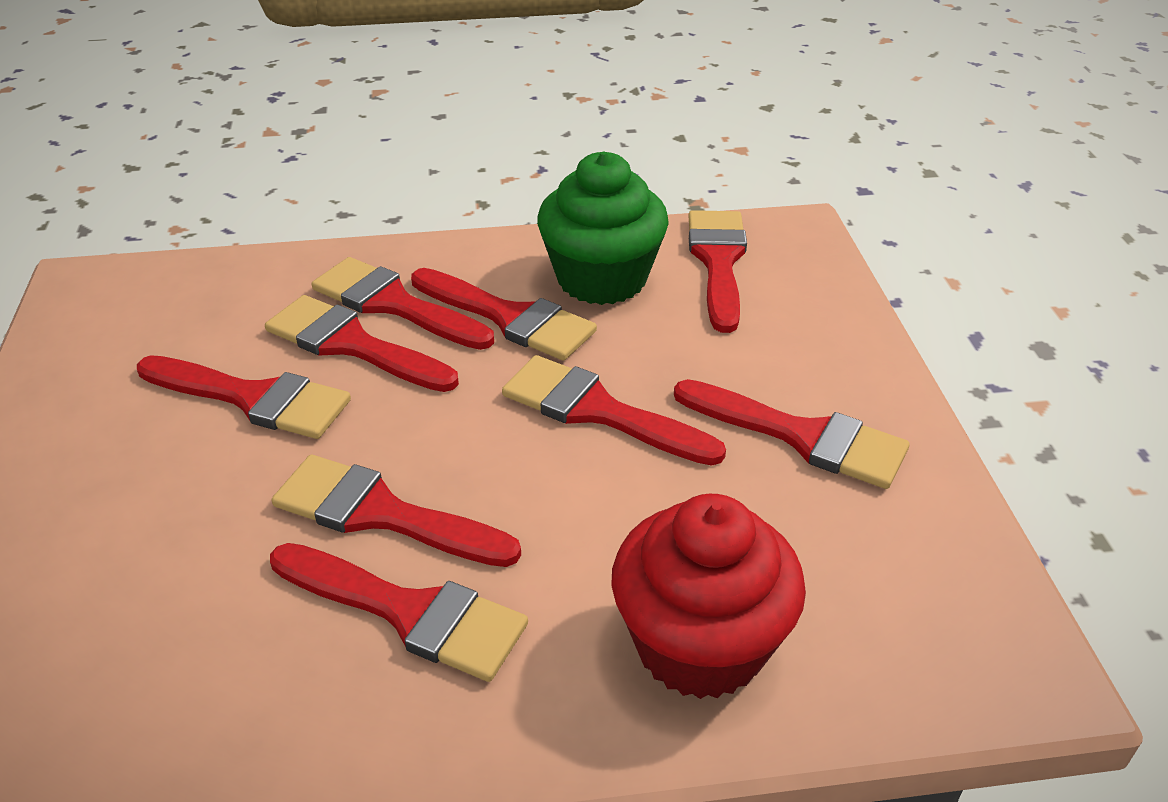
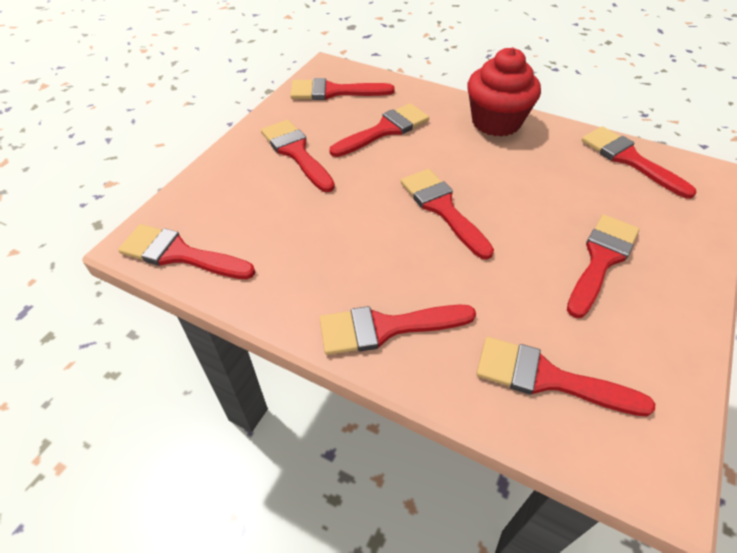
green cupcake: 1 -> 0

